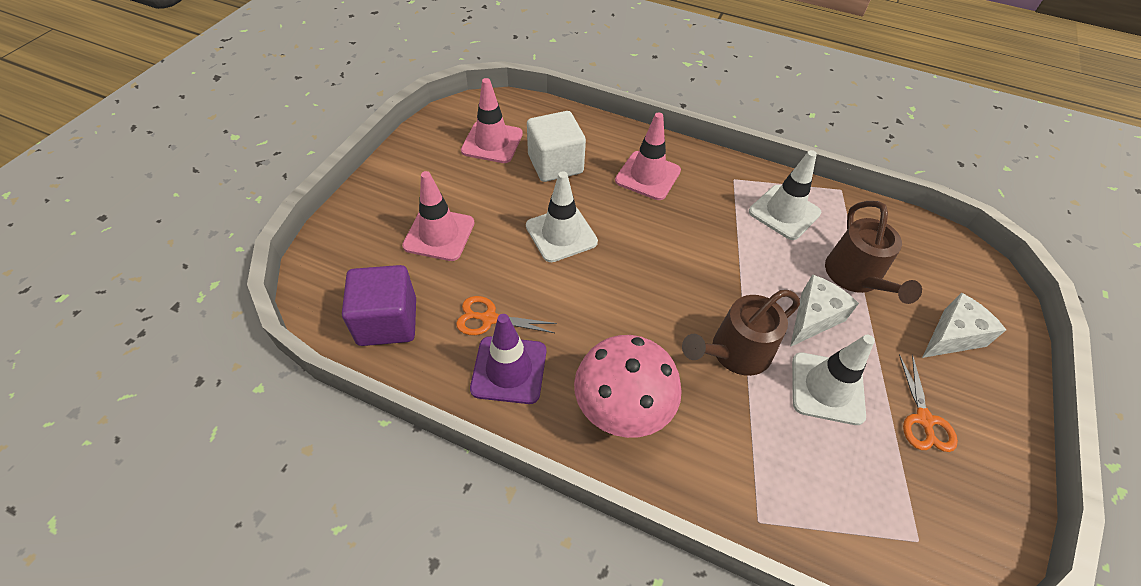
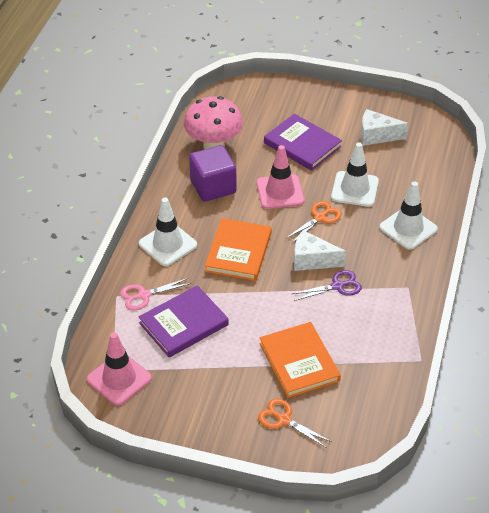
brown watering can: 2 -> 0
orange book: 0 -> 2
pink scissors: 0 -> 1
pink traffic cone: 3 -> 2
purple book: 0 -> 2
purple scissors: 0 -> 1
purple traffic cone: 1 -> 0
white cube: 1 -> 0

